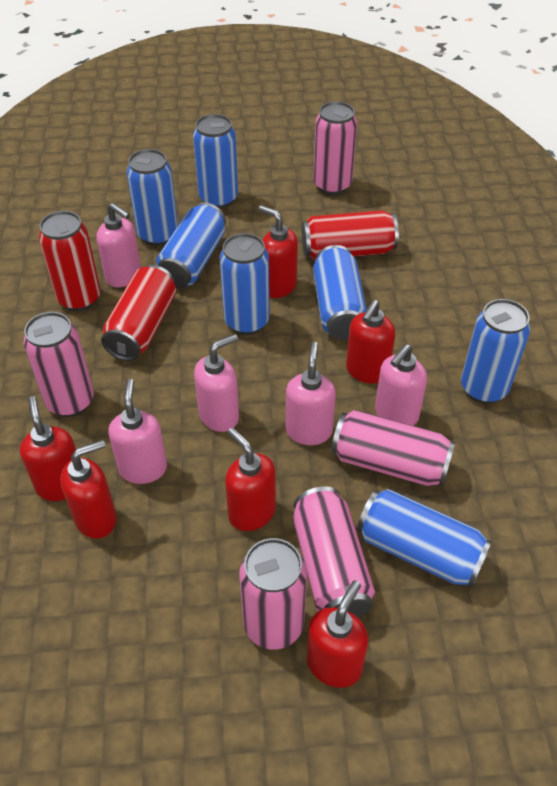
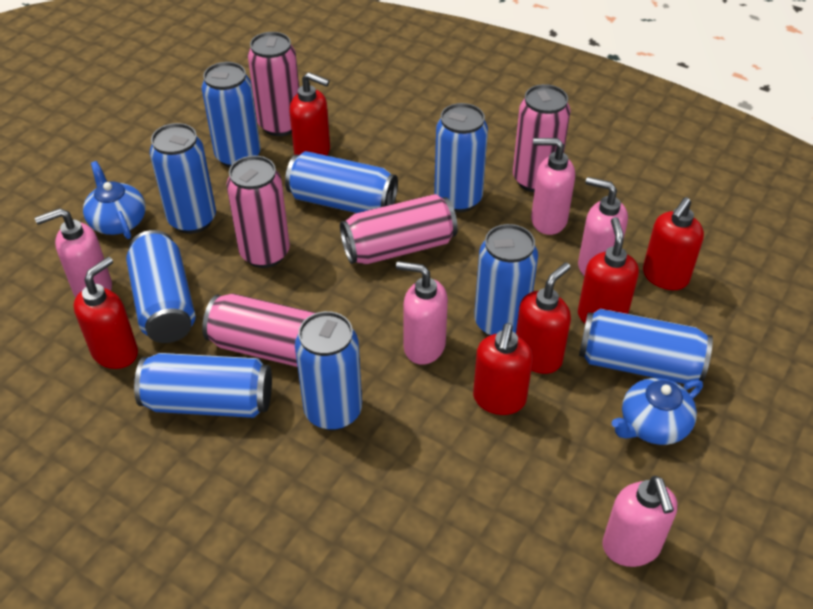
blue can: 7 -> 9
blue teapot: 0 -> 2
red can: 3 -> 0

